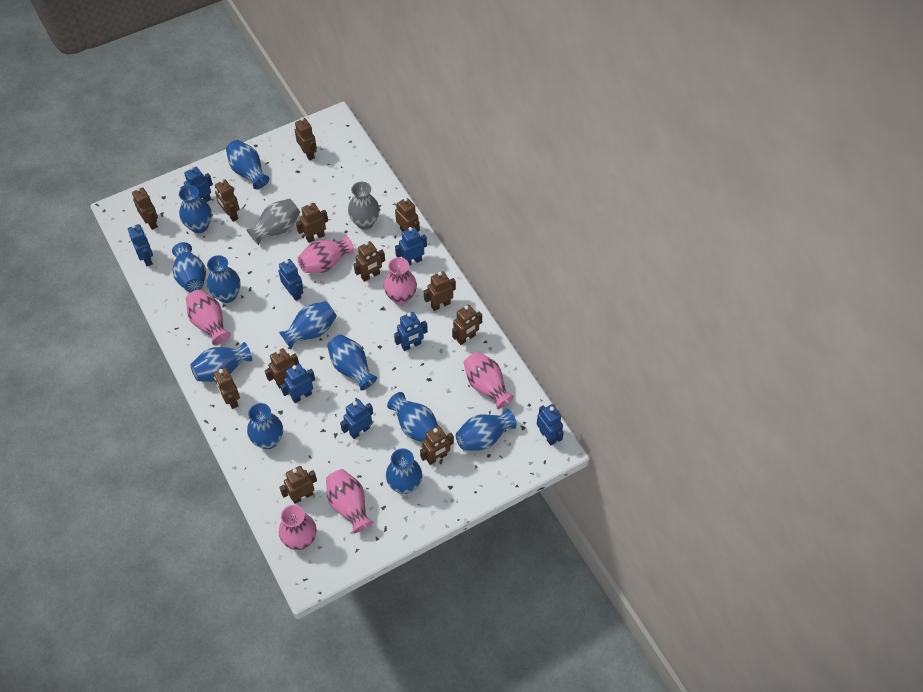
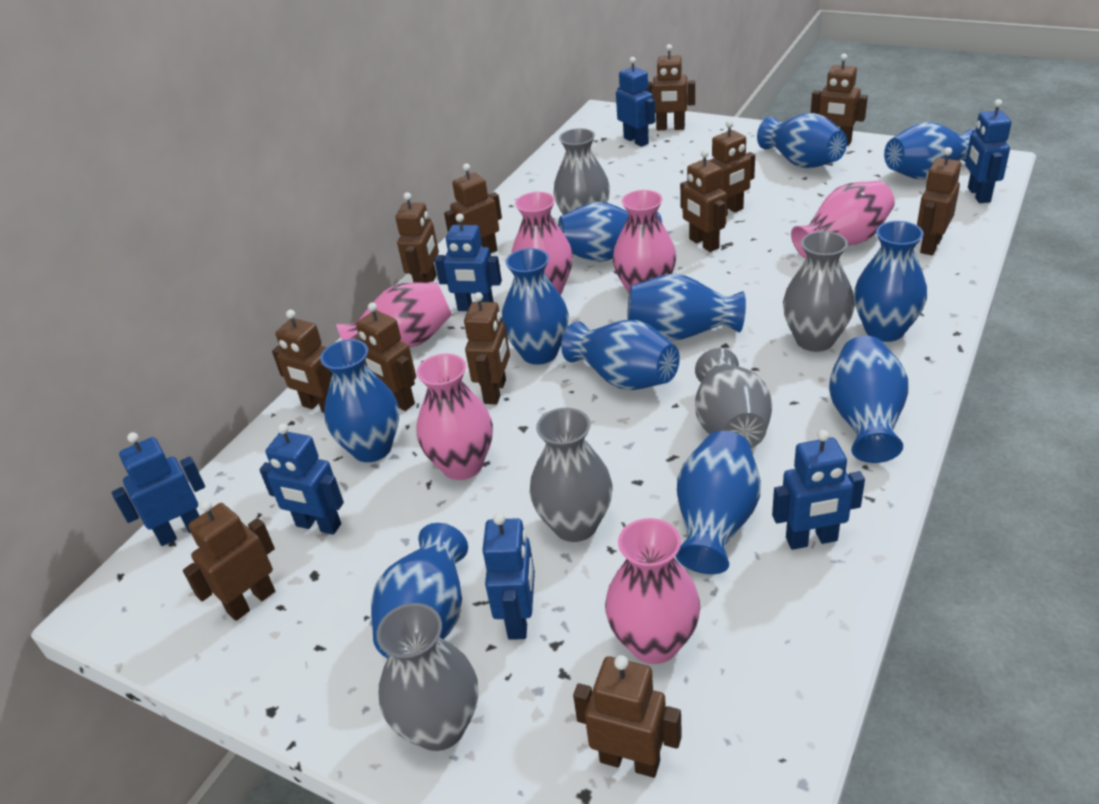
blue robot: 8 -> 7
grey vase: 2 -> 5

